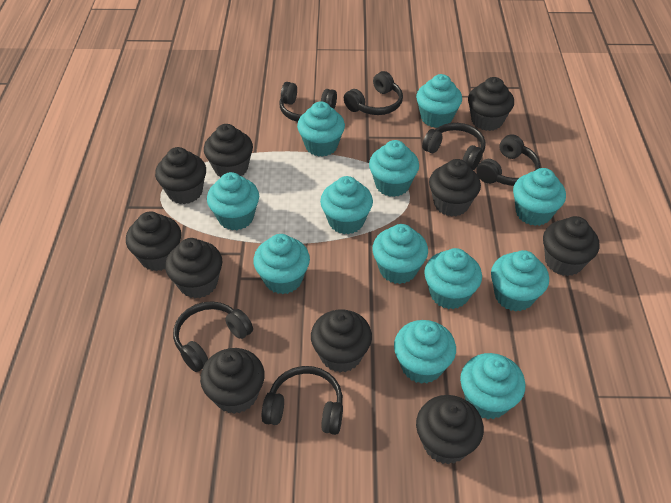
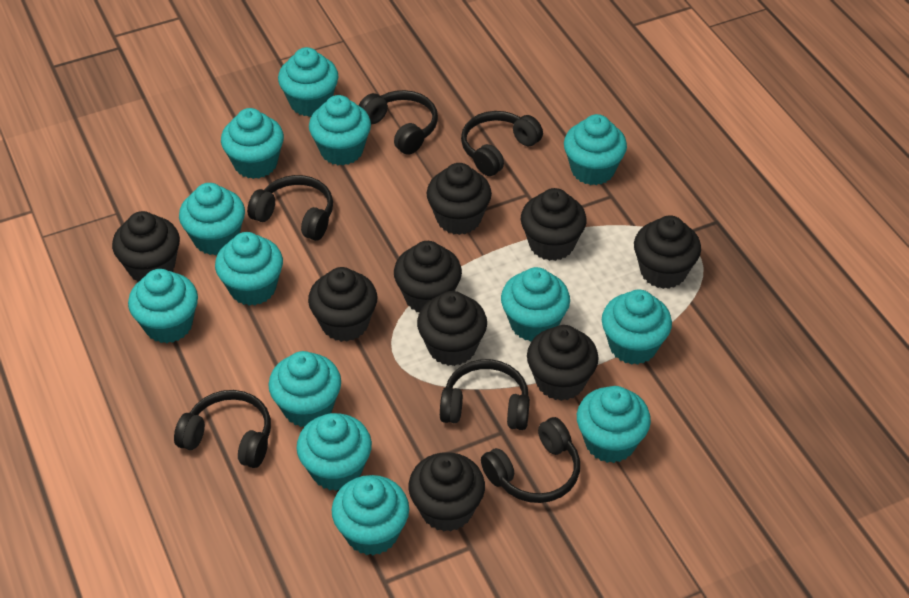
black cupcake: 10 -> 9
turquoise cupcake: 12 -> 13

